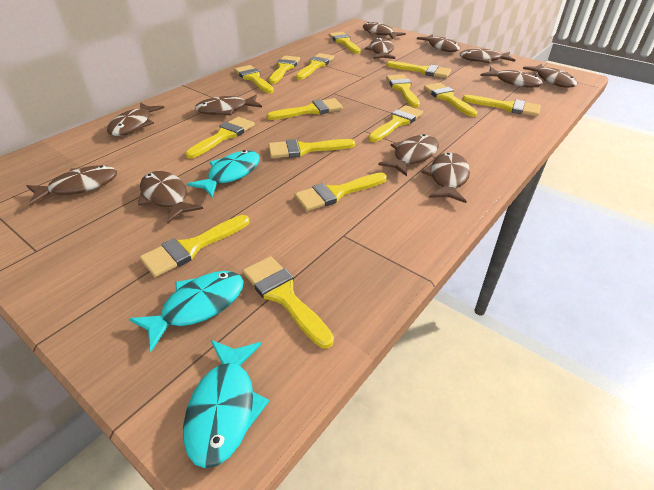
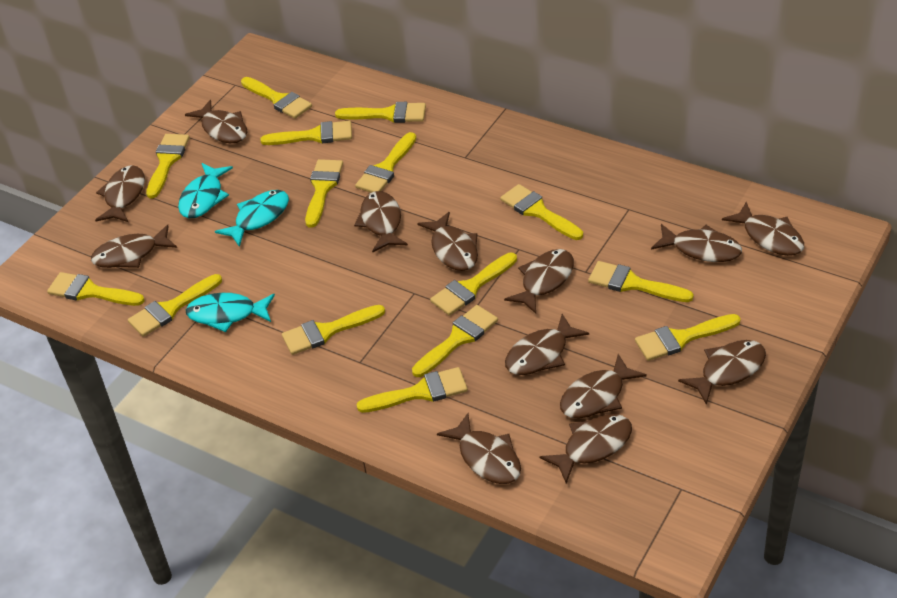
brown fish: 12 -> 13

